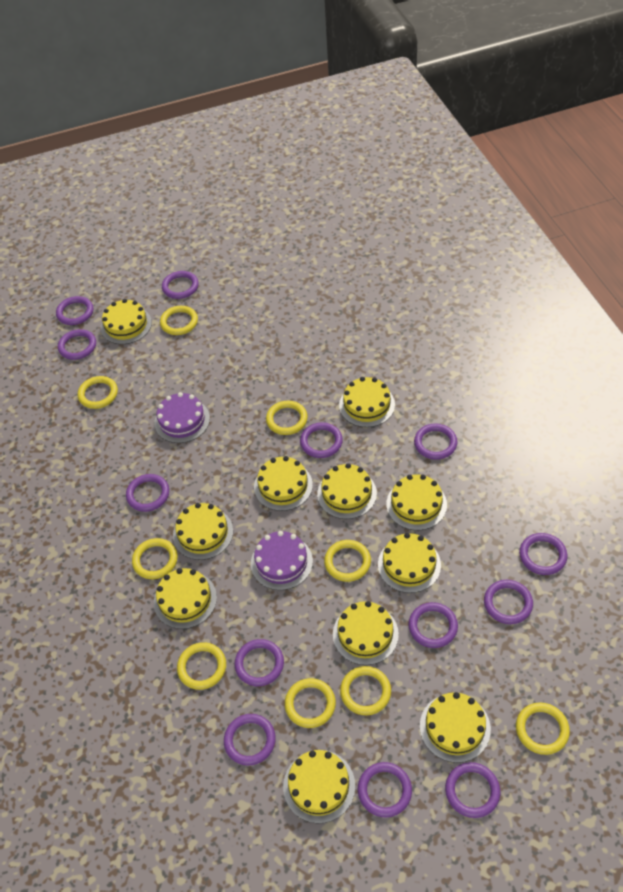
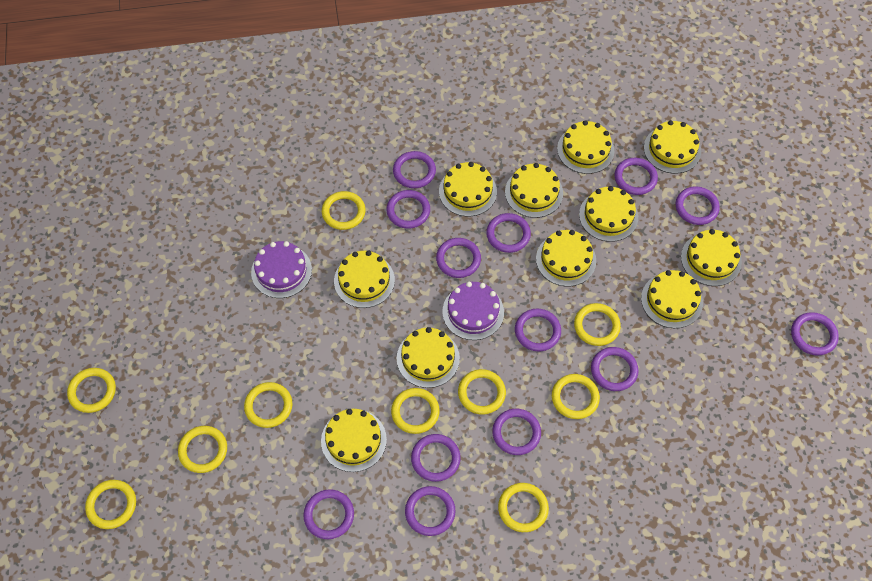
yellow ring: 9 -> 10

